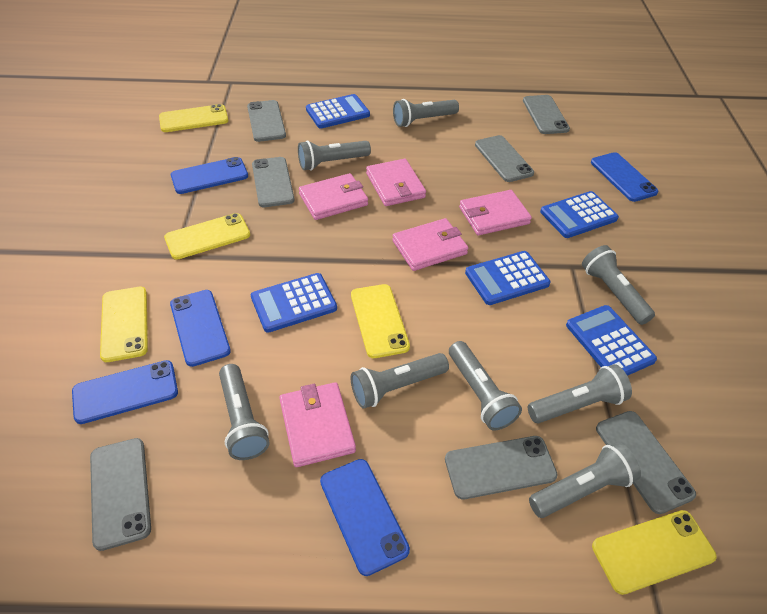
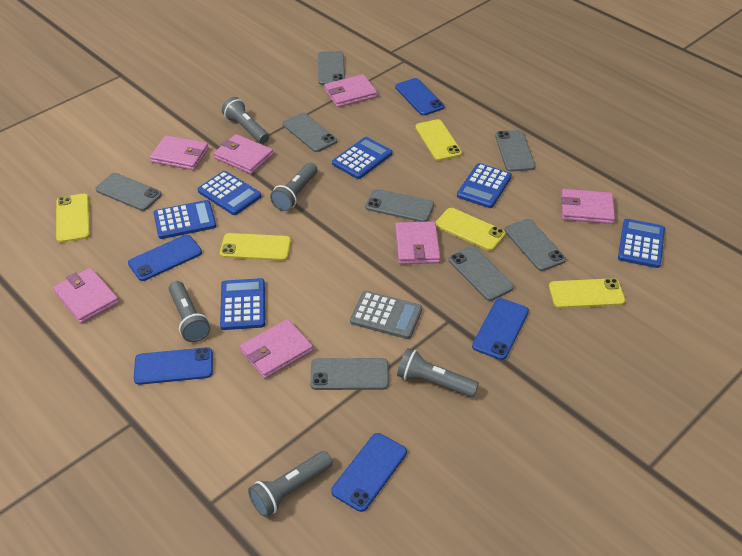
blue calculator: 5 -> 6
grey calculator: 0 -> 1
grey flashlight: 8 -> 5
grey phone: 7 -> 8
pink wallet: 5 -> 7

